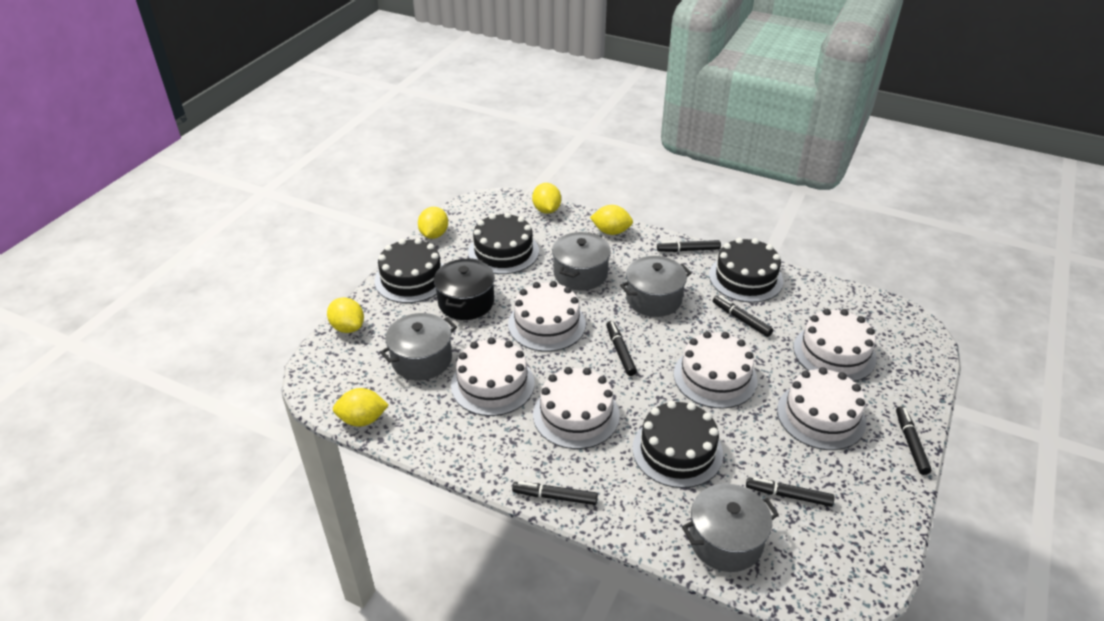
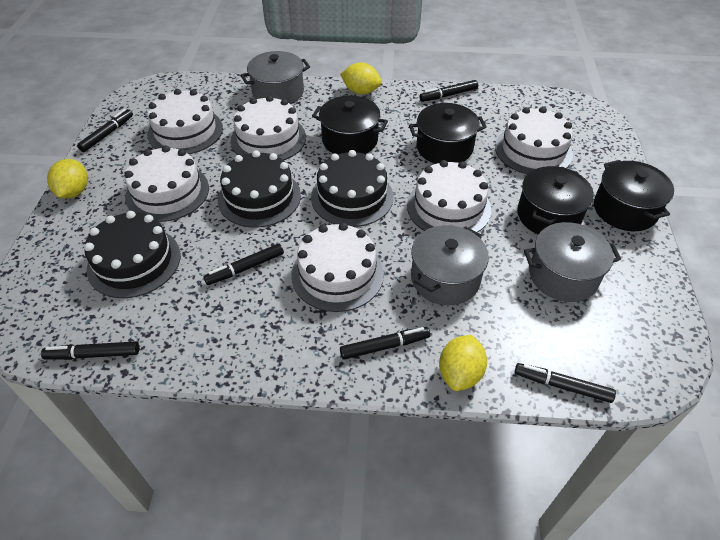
black cake: 4 -> 3
black pot: 1 -> 4
grey pot: 4 -> 3
yellow lemon: 5 -> 3

